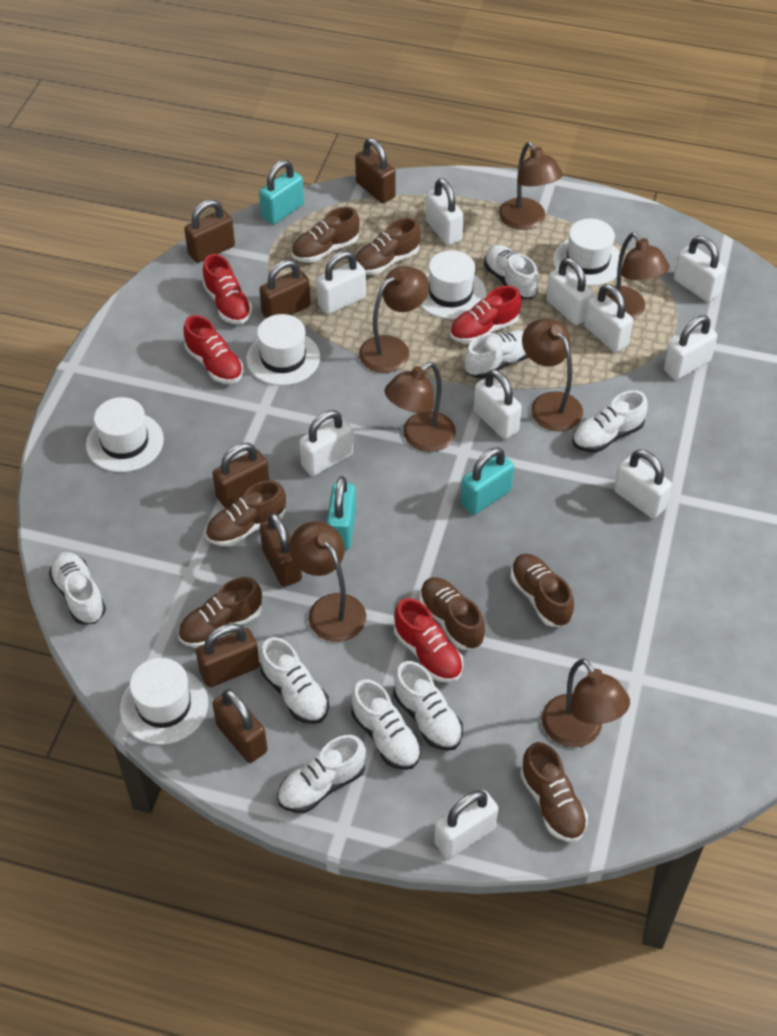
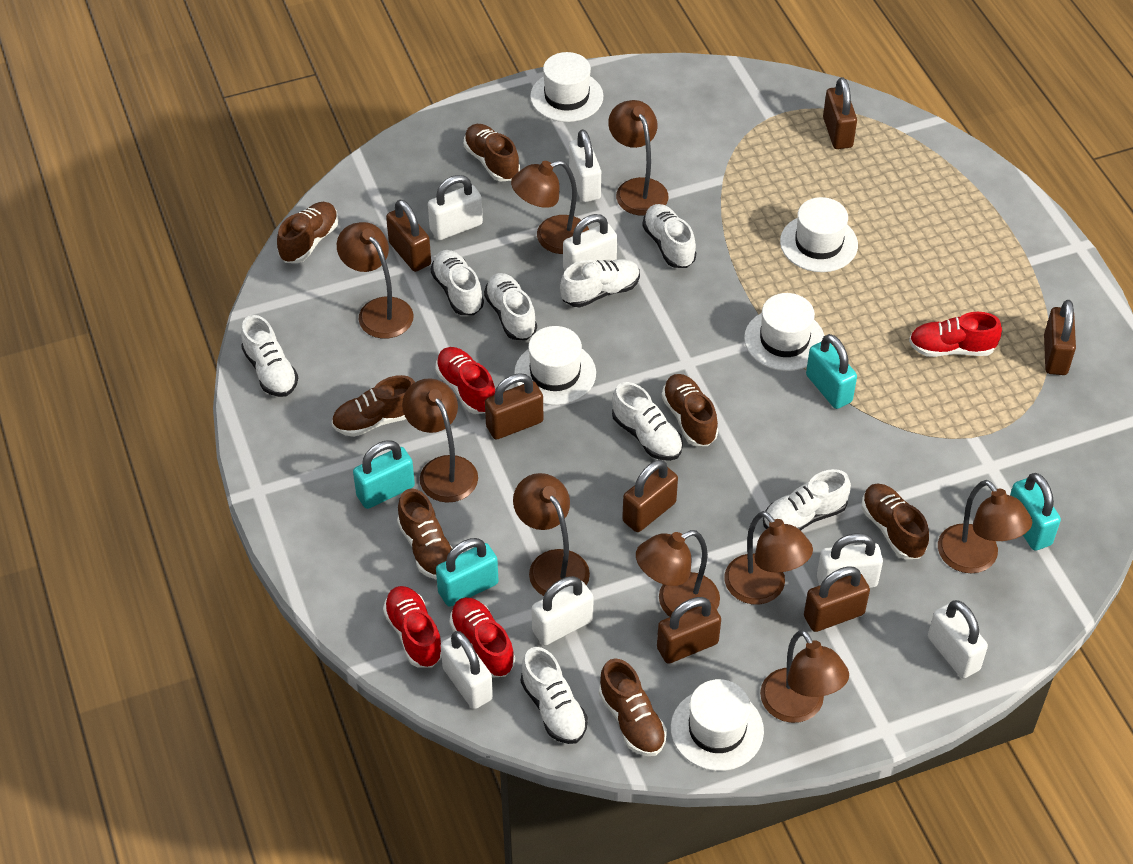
brown lamp: 7 -> 9
turquoise padlock: 3 -> 4
white padlock: 10 -> 7

